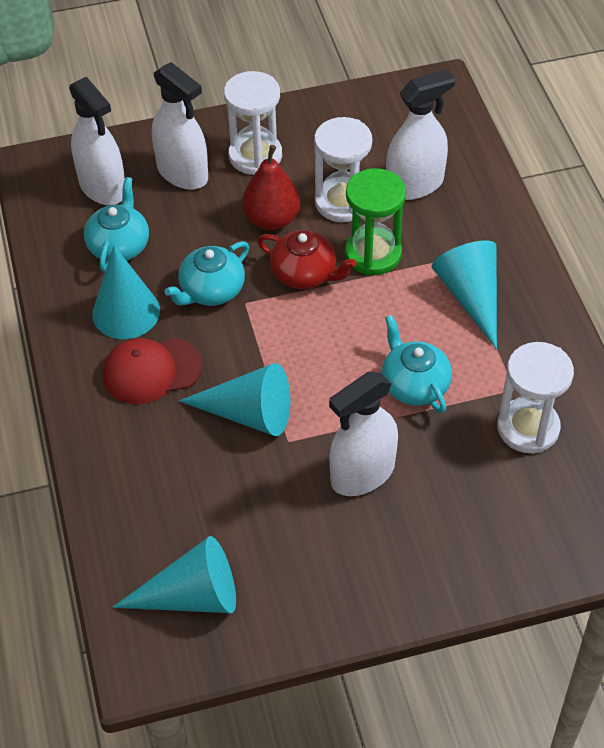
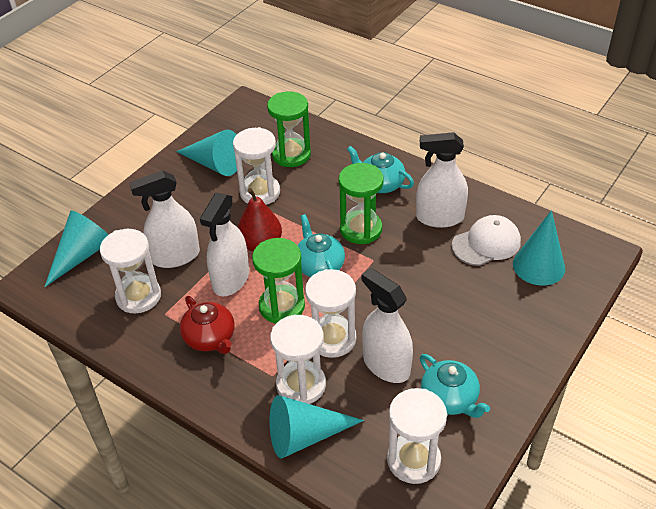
green hourglass: 1 -> 3
red cap: 1 -> 0
white cap: 0 -> 1
white hourglass: 3 -> 5

